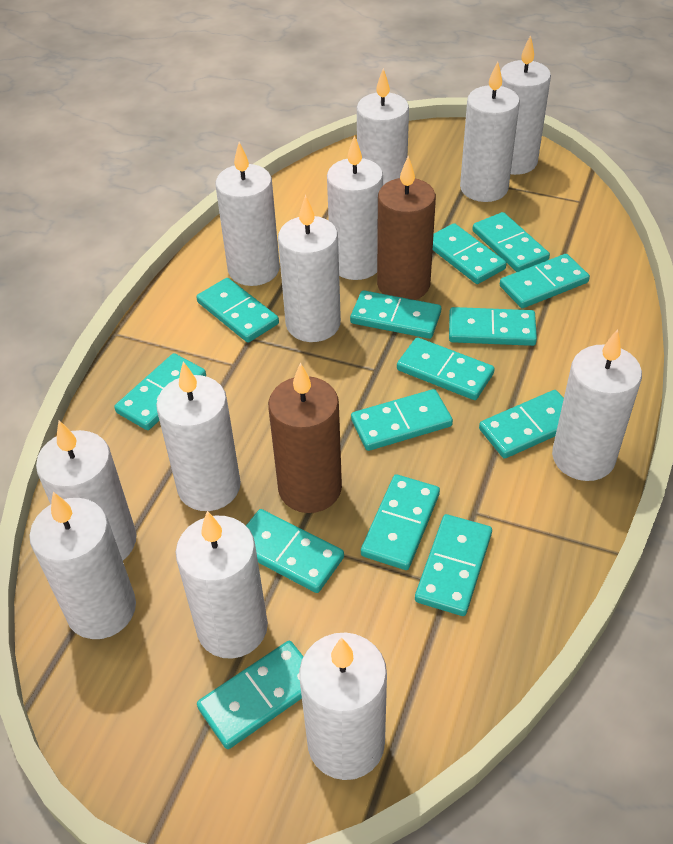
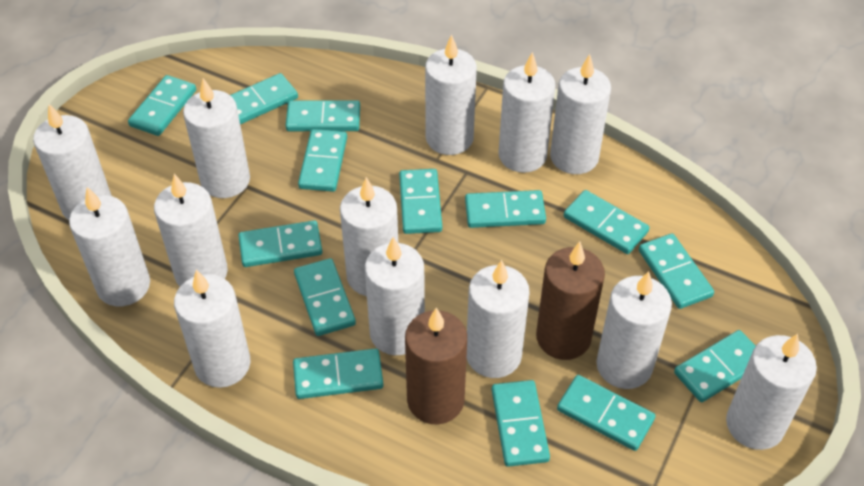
white candle: 12 -> 13

